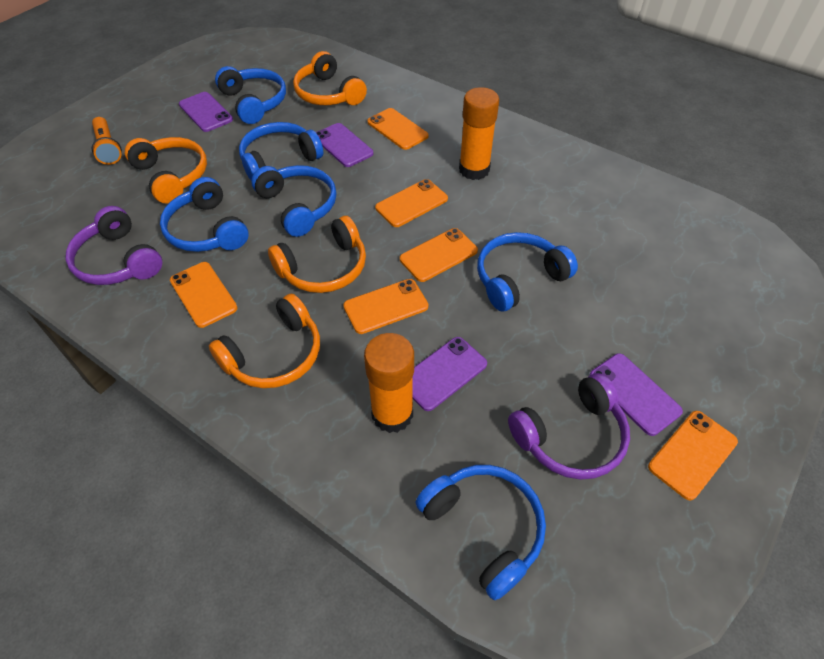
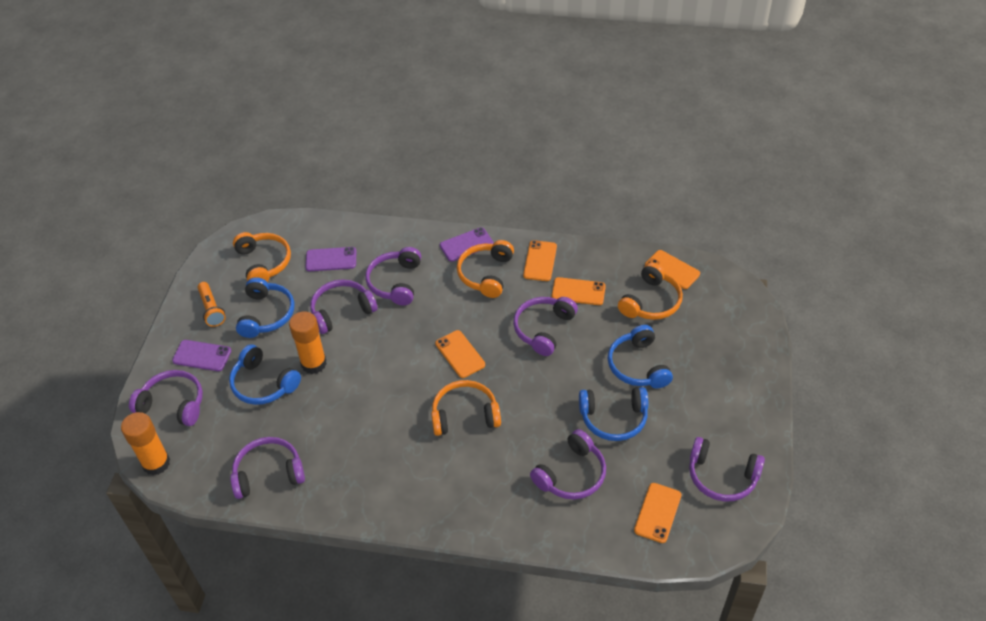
blue headphones: 6 -> 4
orange phone: 6 -> 5
purple headphones: 2 -> 7
purple phone: 4 -> 3

